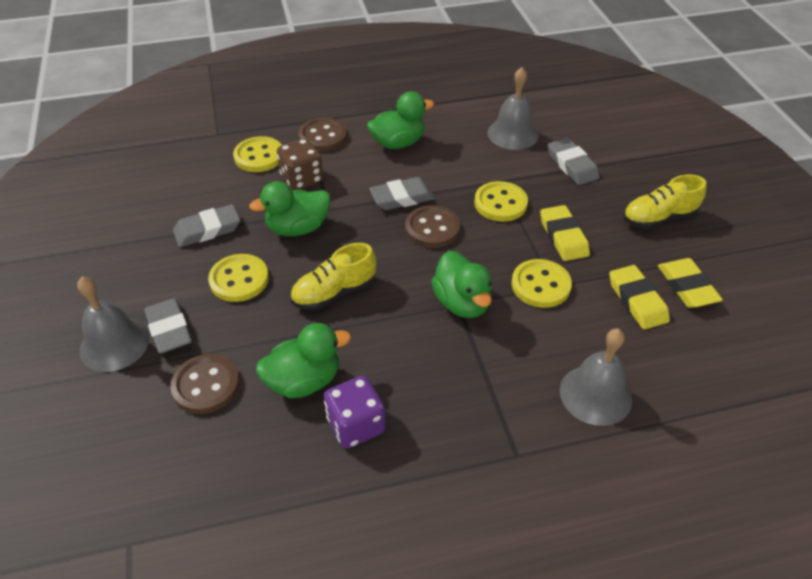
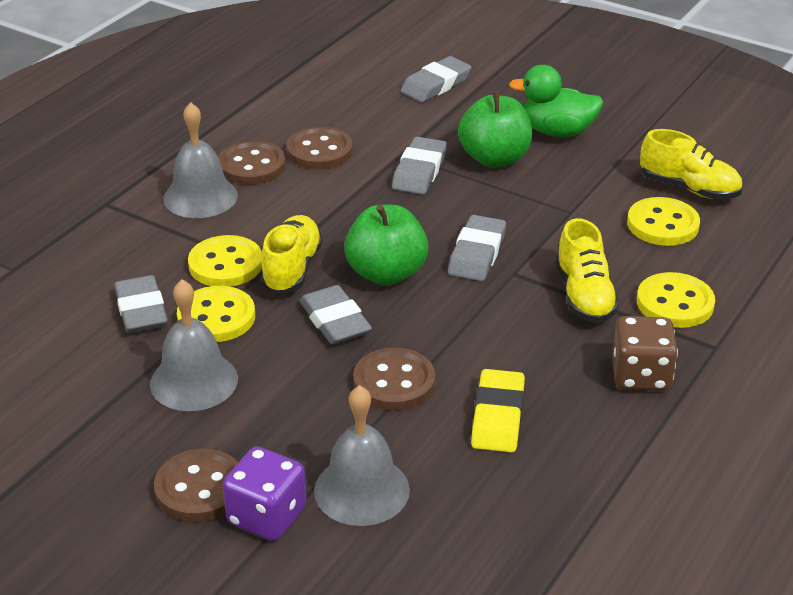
brown button: 3 -> 4
green apple: 0 -> 2
green duck: 4 -> 1
grey eraser: 4 -> 5
yellow eraser: 3 -> 1
yellow shoe: 2 -> 3

